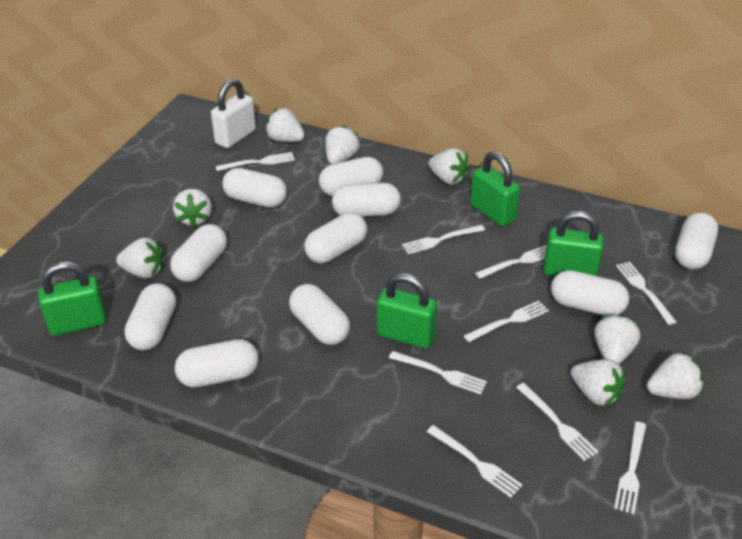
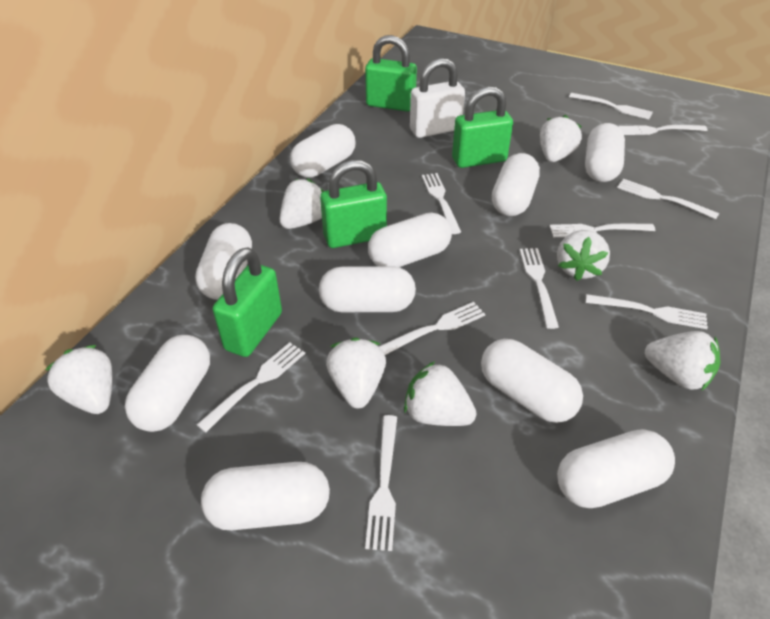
white fork: 9 -> 10
white strawberry: 8 -> 7

